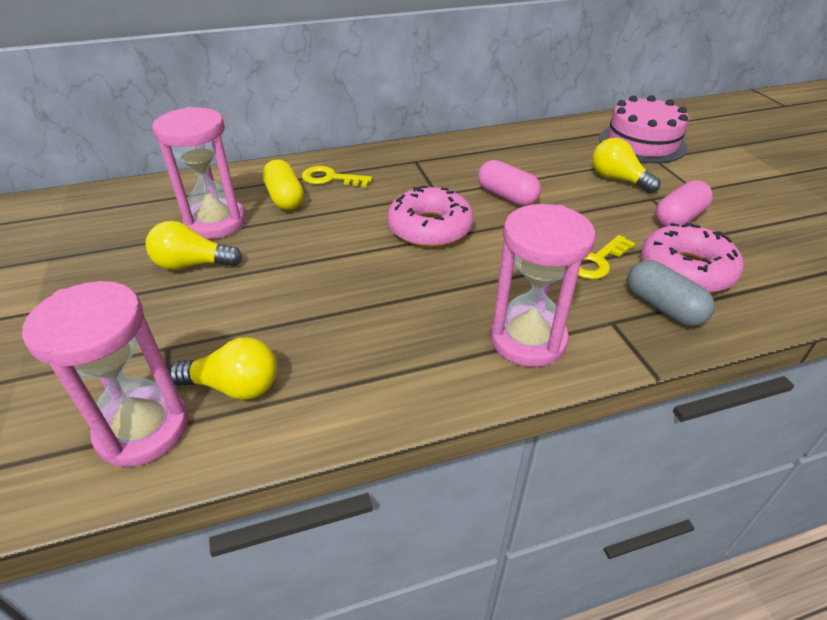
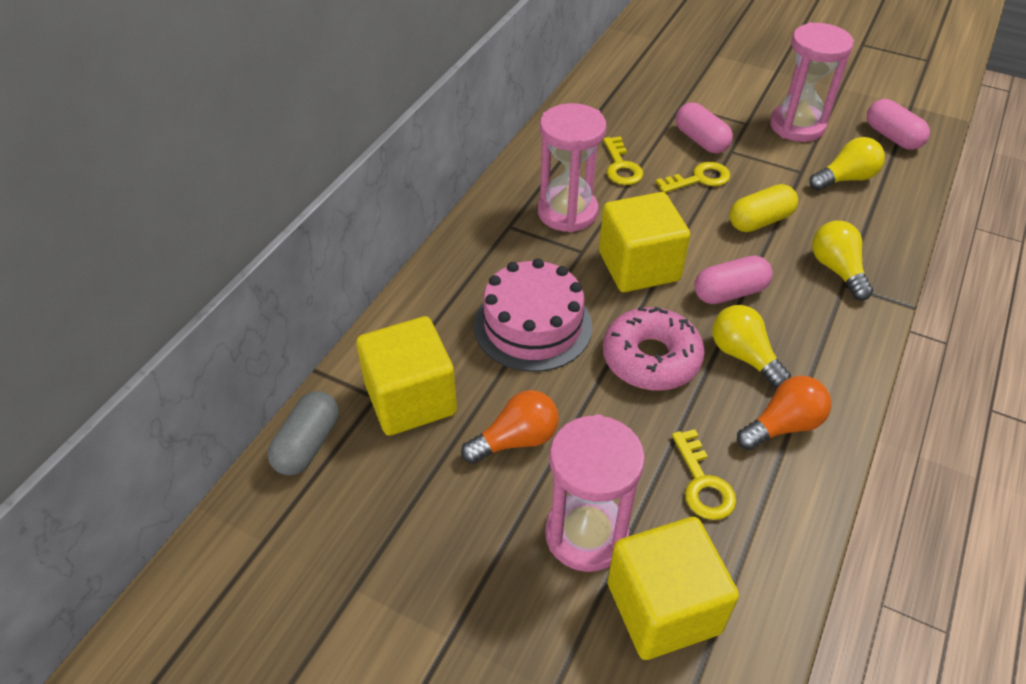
orange light bulb: 0 -> 2
pink capsule: 2 -> 3
pink donut: 2 -> 1
yellow cube: 0 -> 3
yellow key: 2 -> 3

